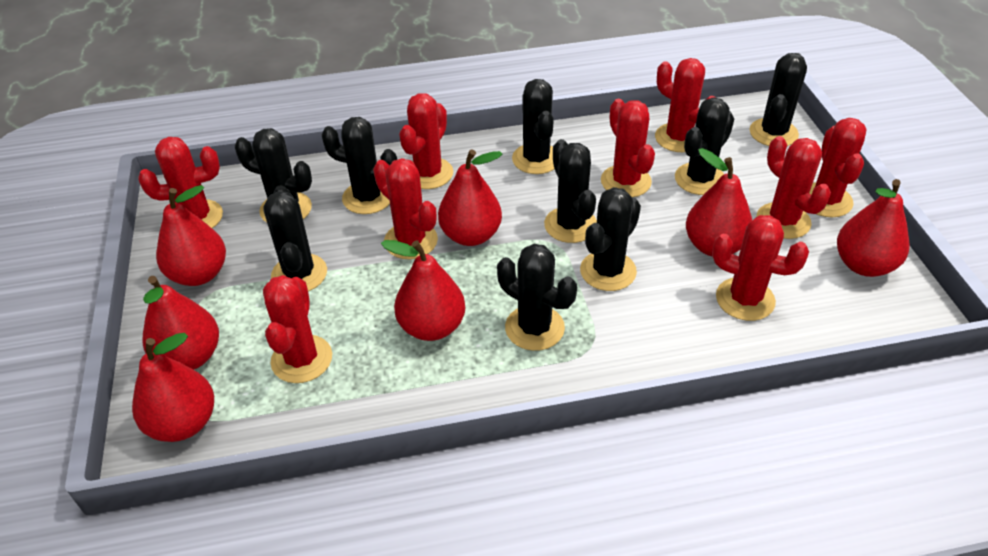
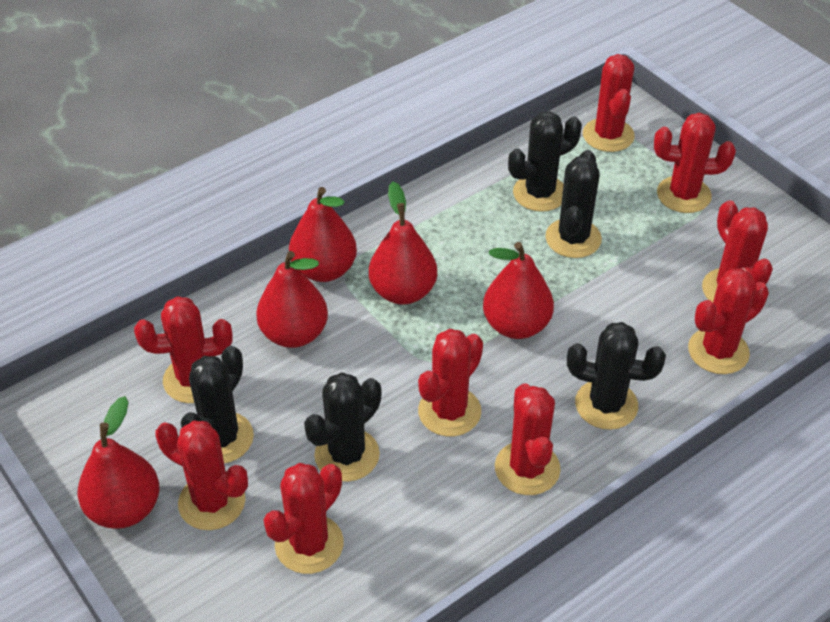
black cactus: 9 -> 5
red pear: 7 -> 5

